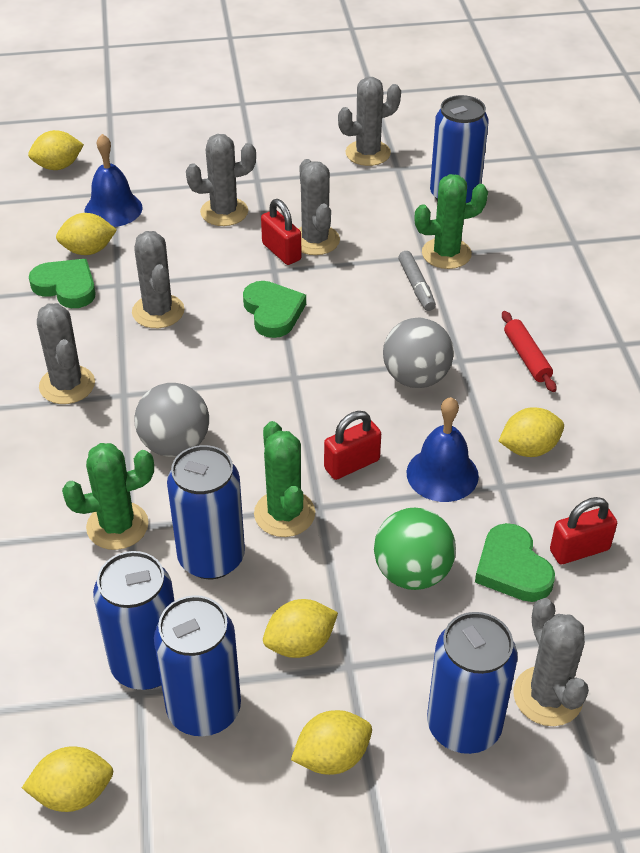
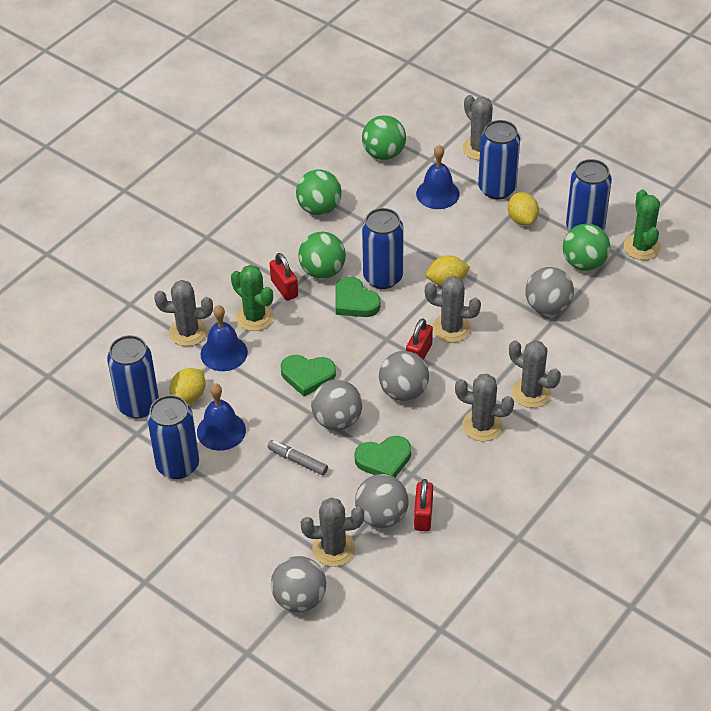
blue bell: 2 -> 3
green ball: 1 -> 4
green cactus: 3 -> 2
grey ball: 2 -> 5
red rolling pin: 1 -> 0
yellow lemon: 6 -> 3

